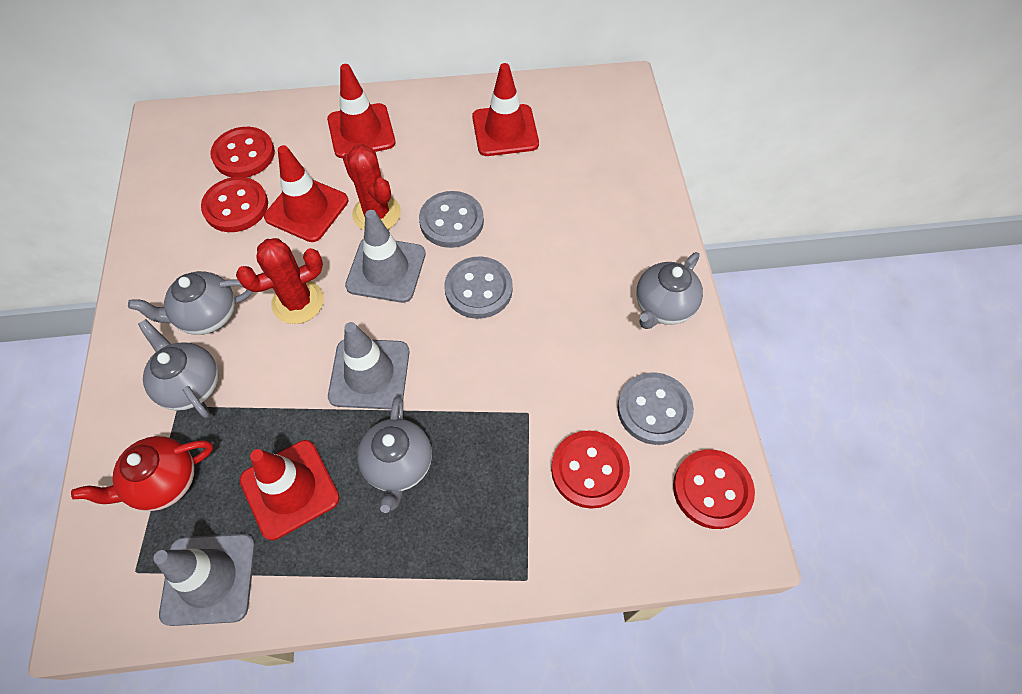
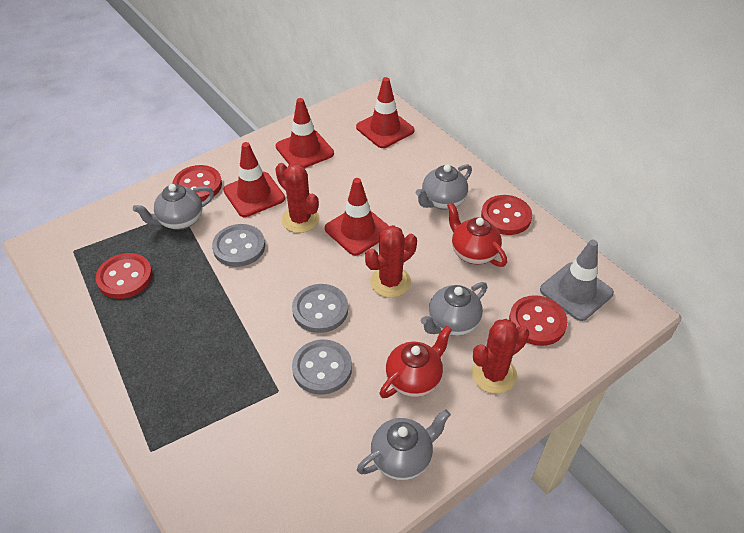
grey traffic cone: 3 -> 1
red cactus: 2 -> 3
red teapot: 1 -> 2

